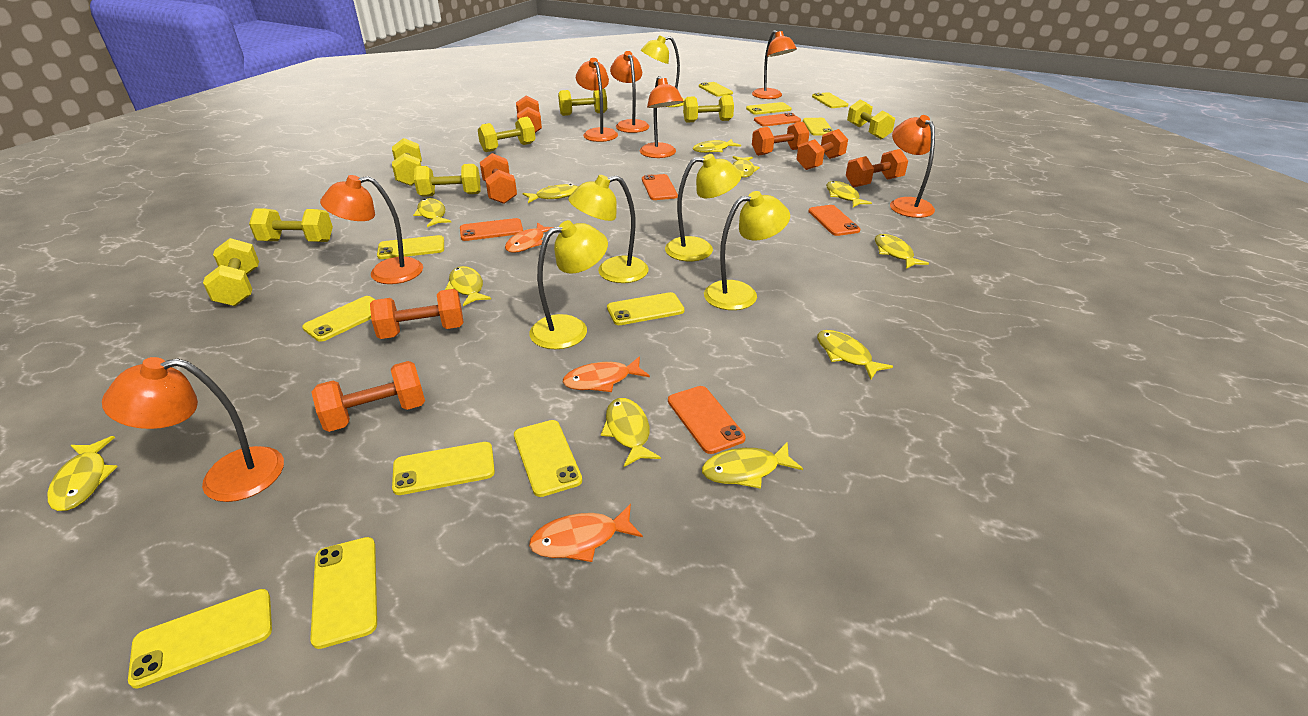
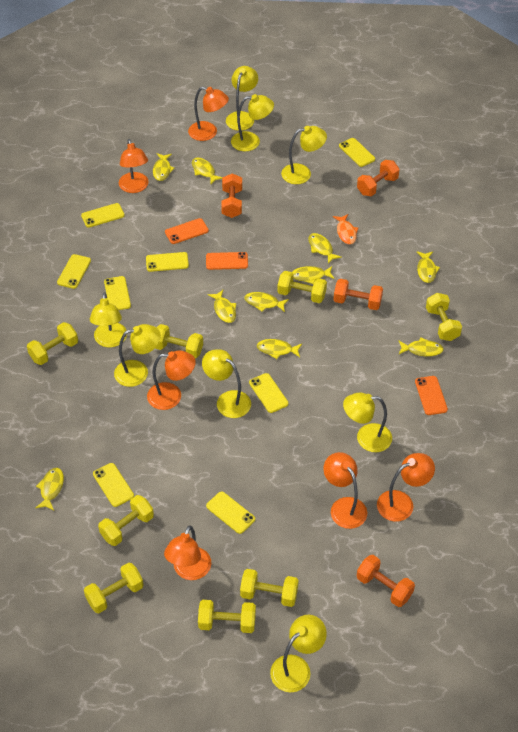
orange dumbbell: 7 -> 4
orange fish: 3 -> 1
orange lamp: 7 -> 6
orange phone: 5 -> 3
yellow fish: 11 -> 10
yellow lamp: 5 -> 8
yellow phone: 11 -> 8

